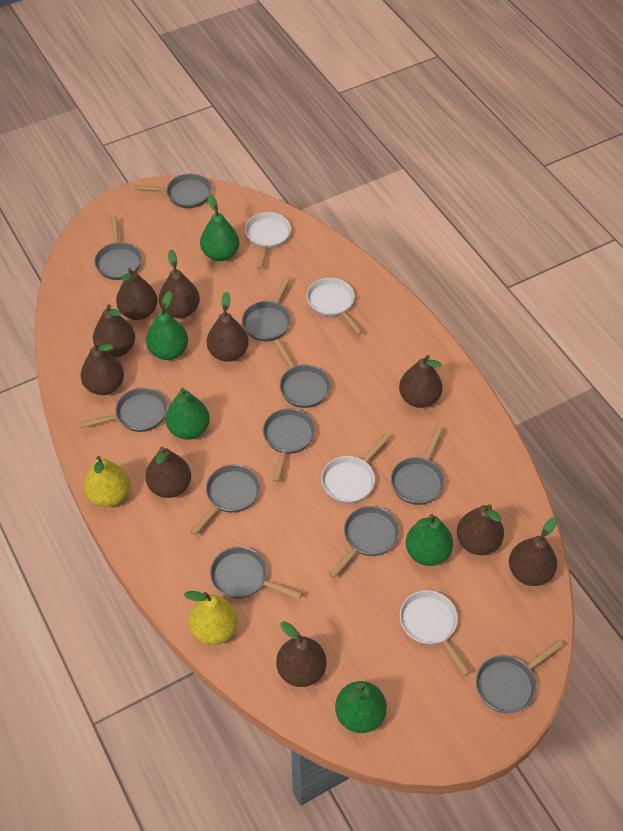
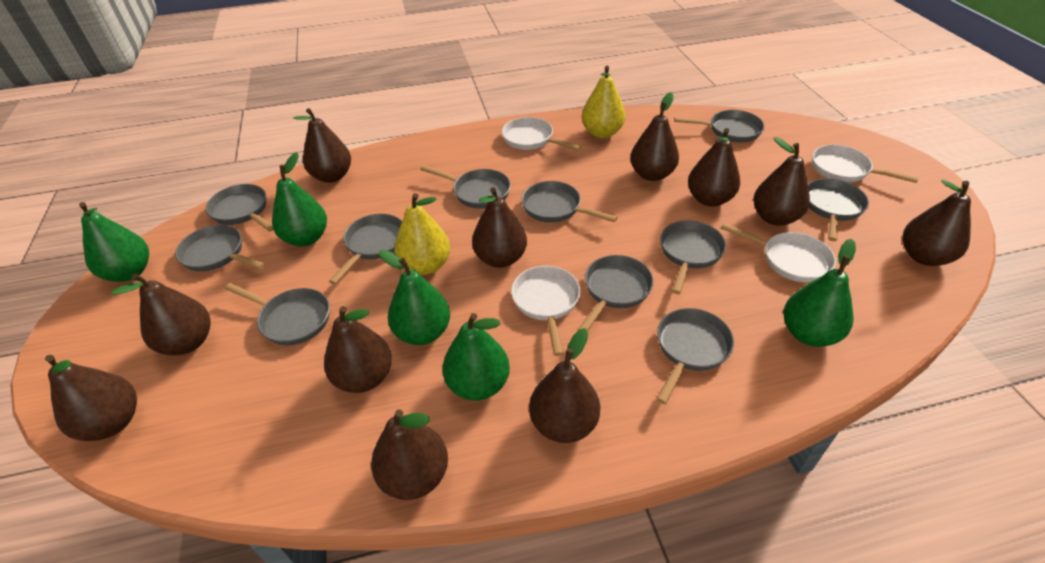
brown pear: 10 -> 11

